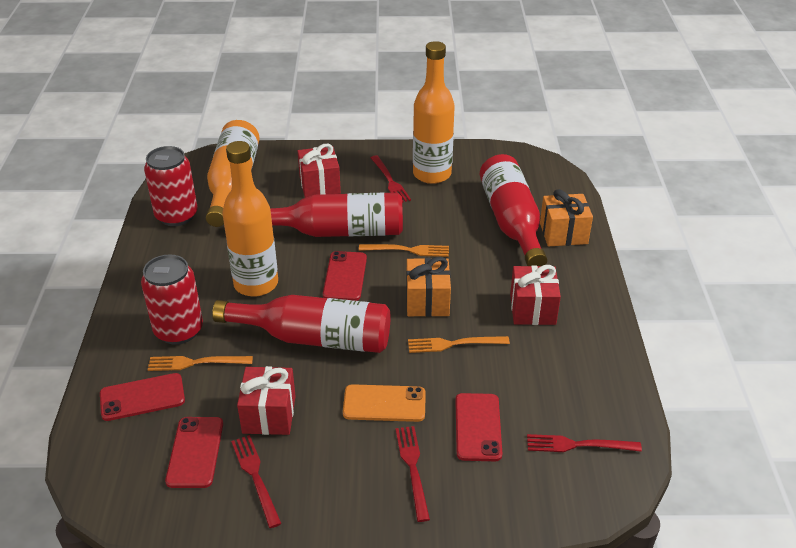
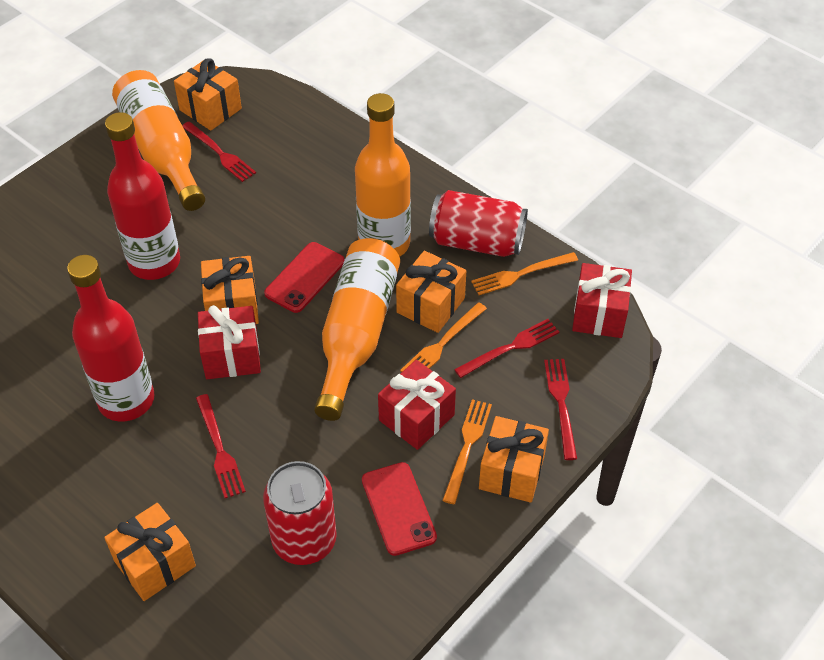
orange gift: 2 -> 5
orange phone: 1 -> 0
red bottle: 3 -> 2
red phone: 4 -> 2

